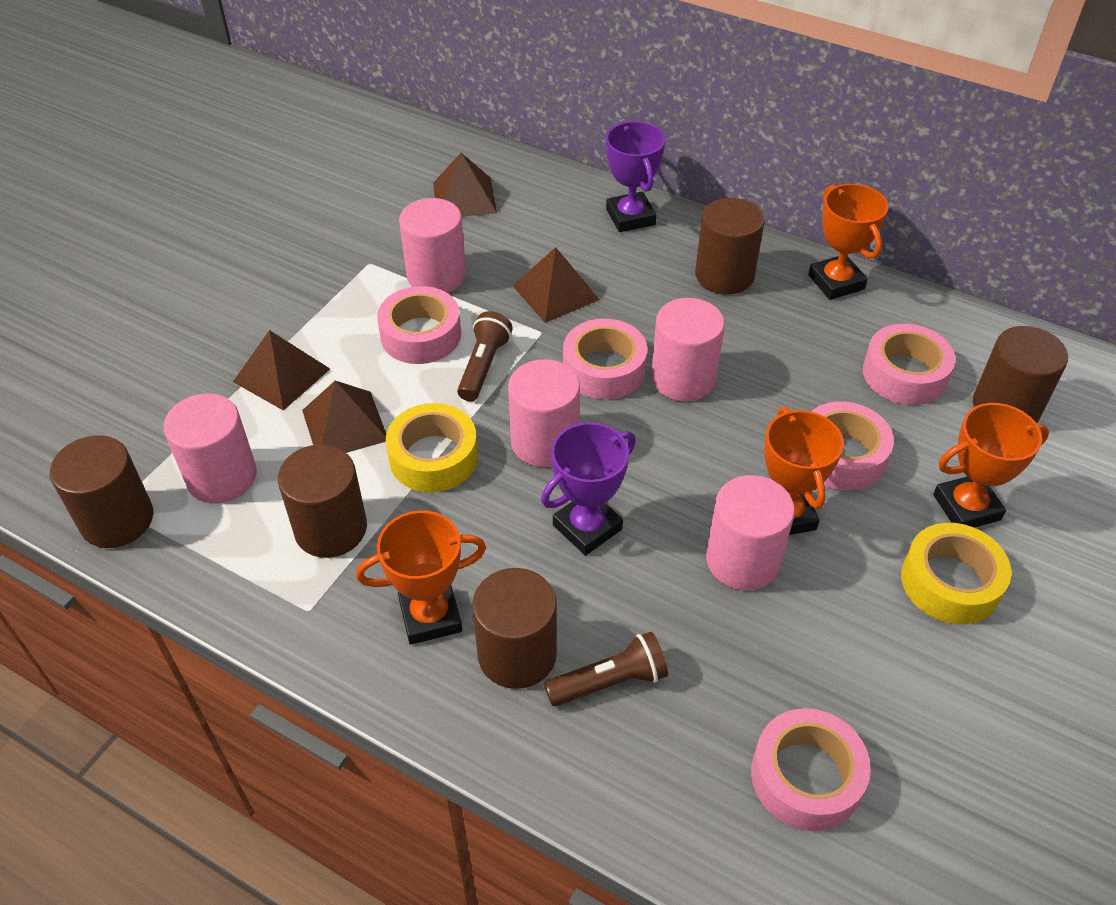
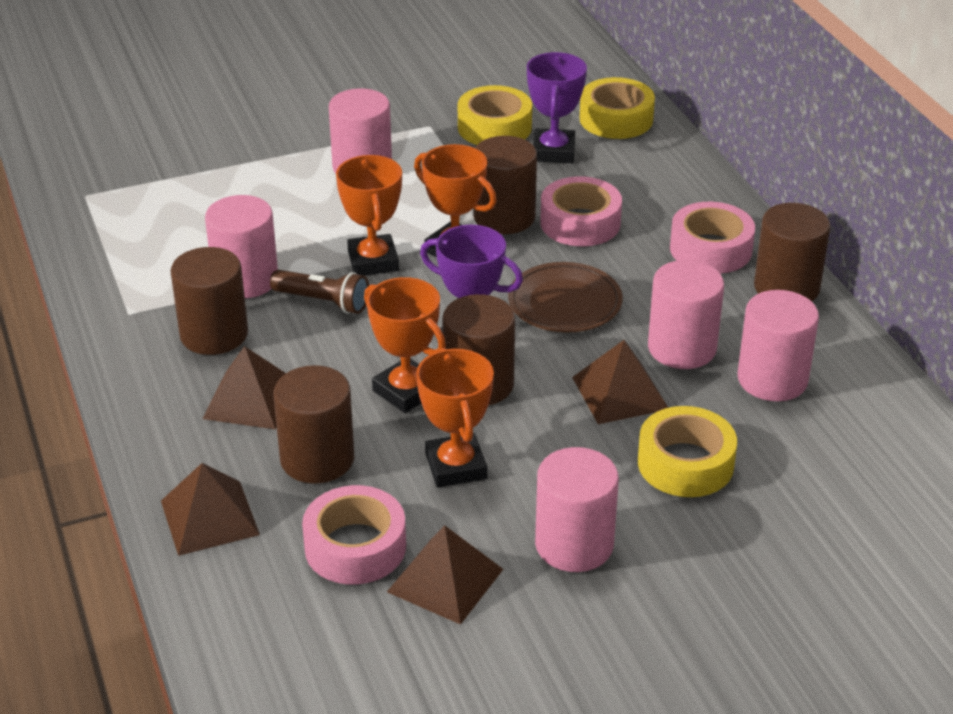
brown flashlight: 2 -> 1
brown plate: 0 -> 1
pink tape: 5 -> 3
yellow tape: 2 -> 3

